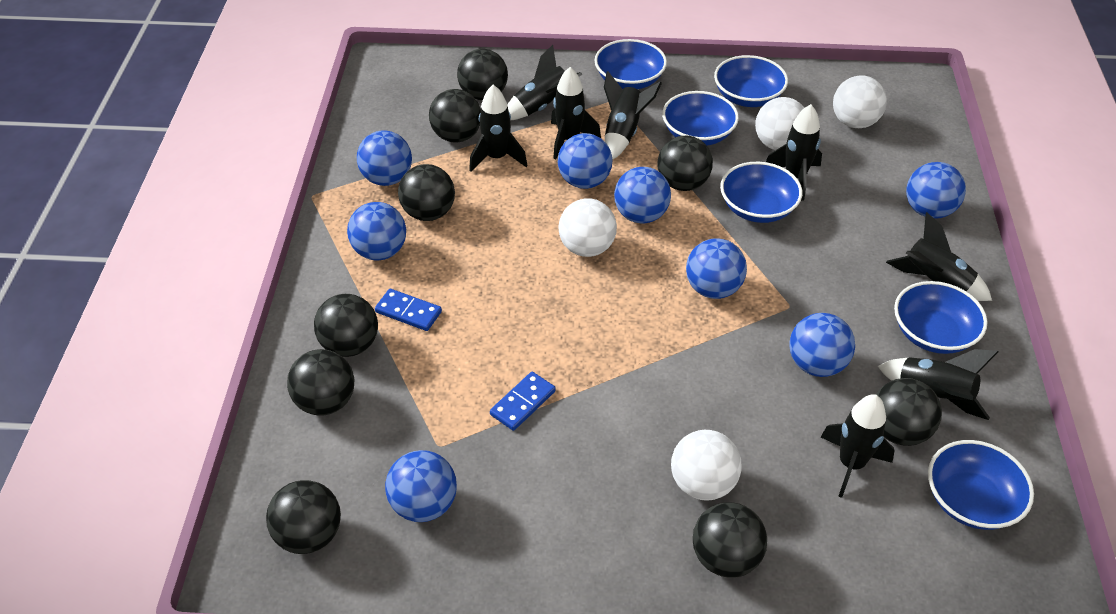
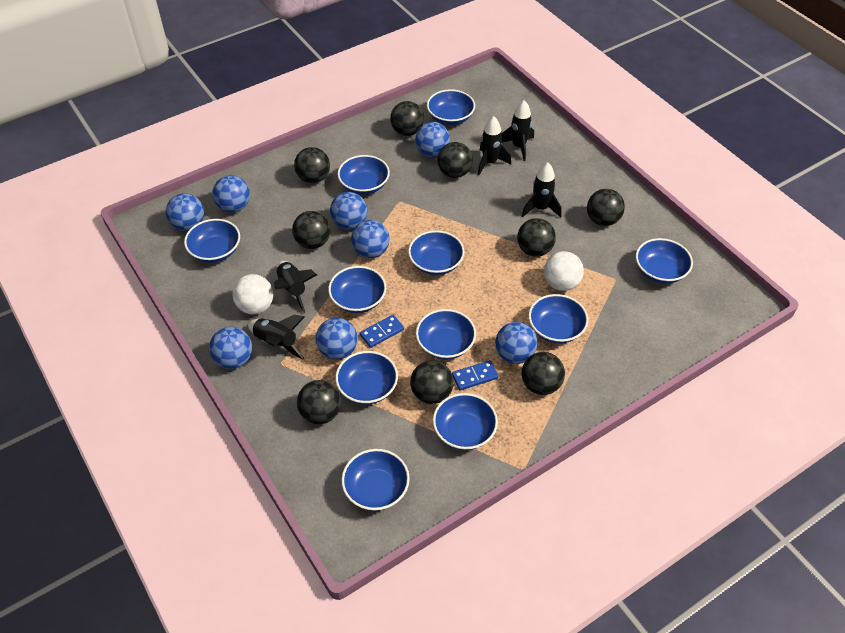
black rocket: 8 -> 5
blue bowl: 6 -> 11
white ball: 4 -> 2

